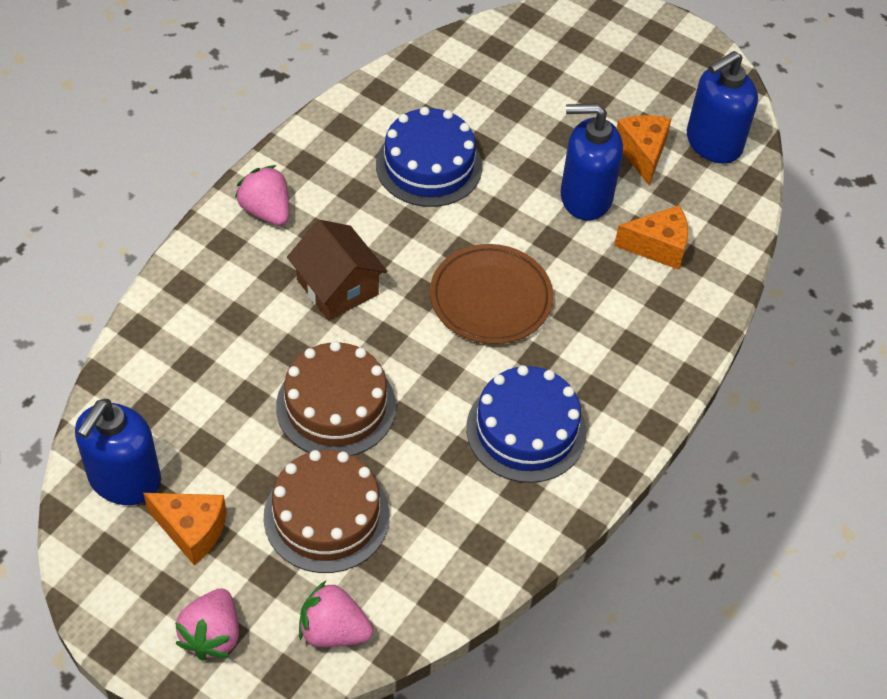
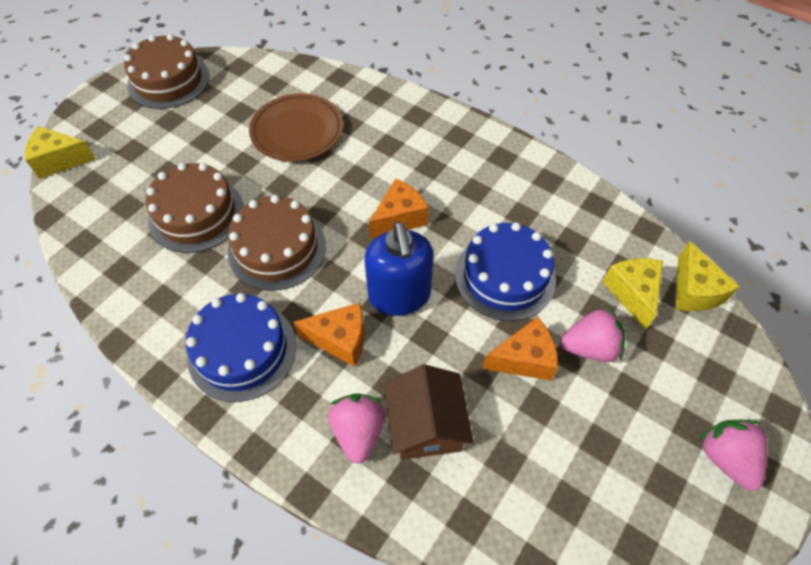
blue soap dispenser: 3 -> 1
brown cake: 2 -> 3
yellow cheese: 0 -> 3

